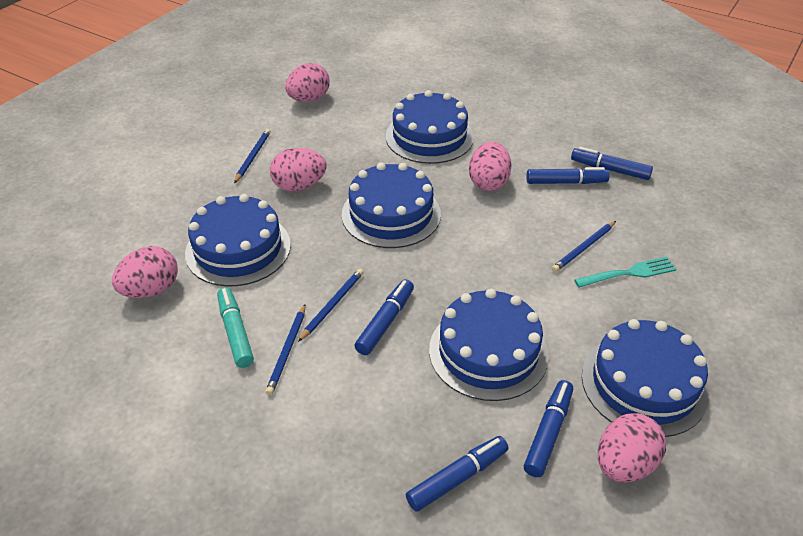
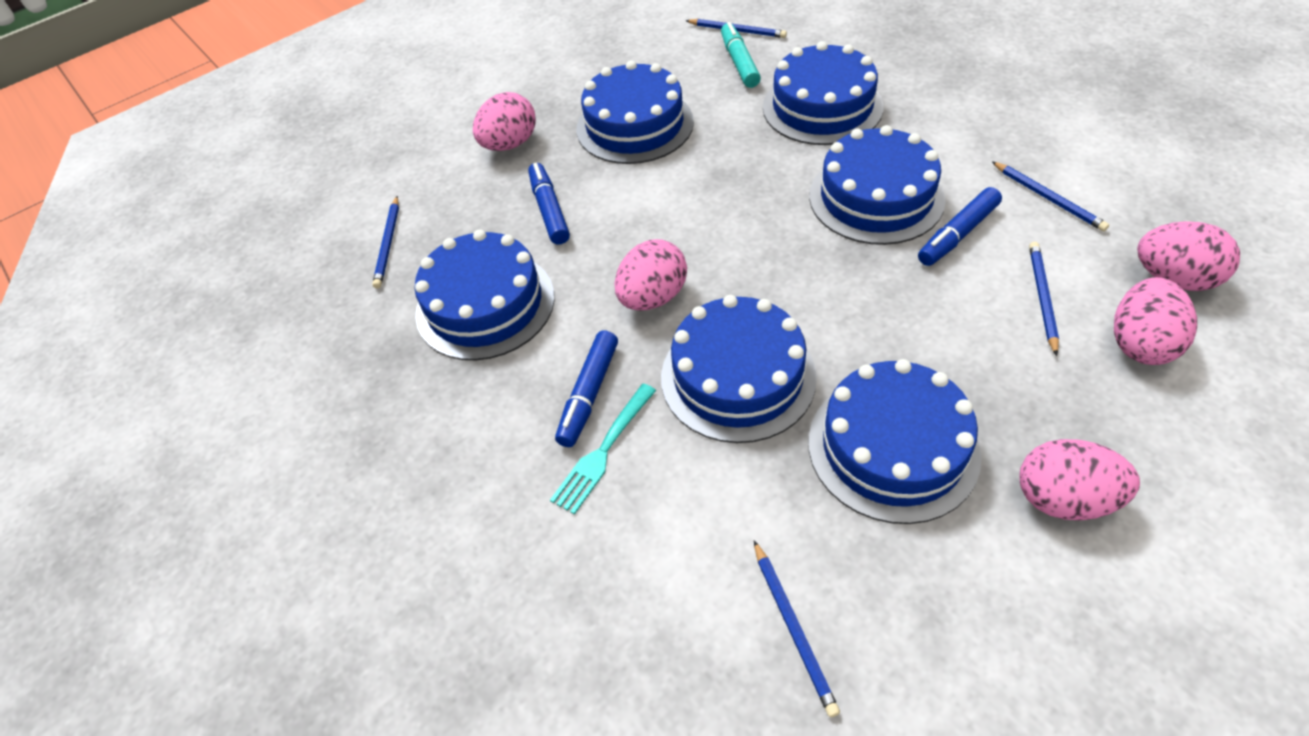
blue cake: 5 -> 6
blue marker: 5 -> 3
blue pencil: 4 -> 5

